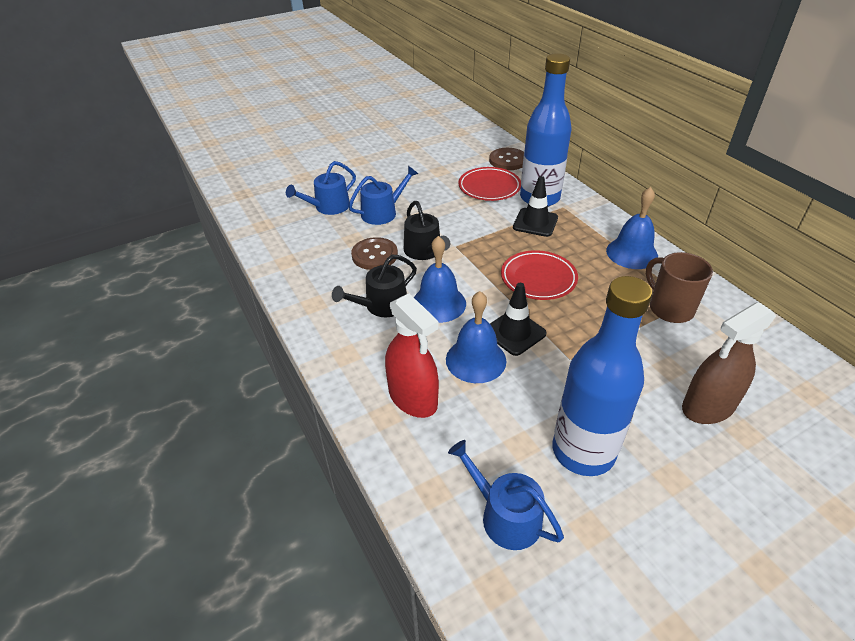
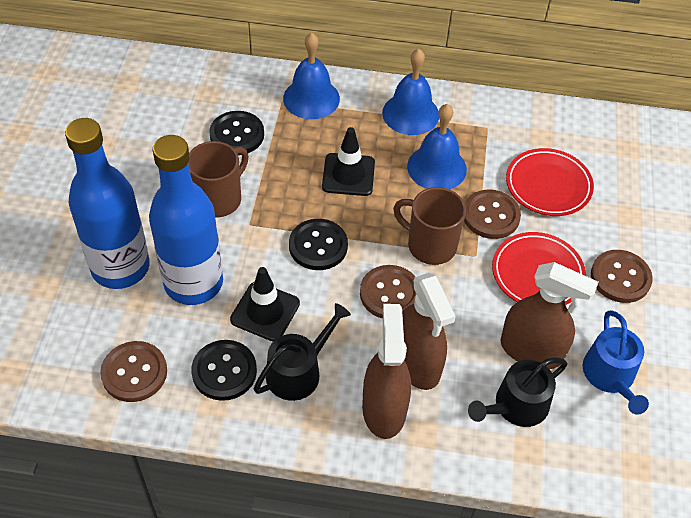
black button: 0 -> 3
blue watering can: 3 -> 1
brown button: 2 -> 4
brown mug: 1 -> 2
brown spray bottle: 1 -> 3
red spray bottle: 1 -> 0

